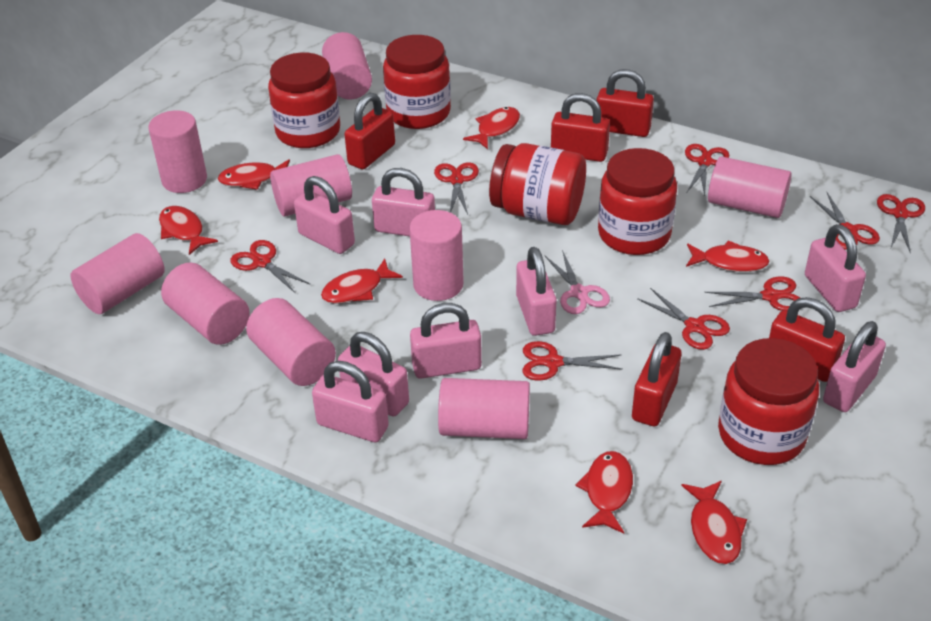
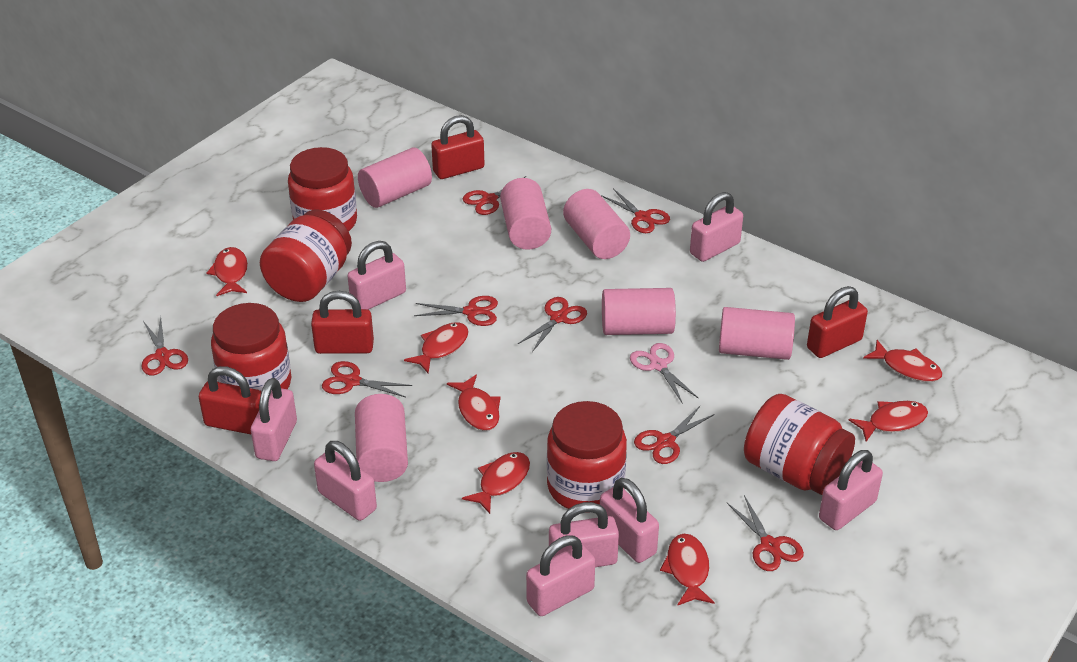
pink cylinder: 9 -> 6
red padlock: 5 -> 4

